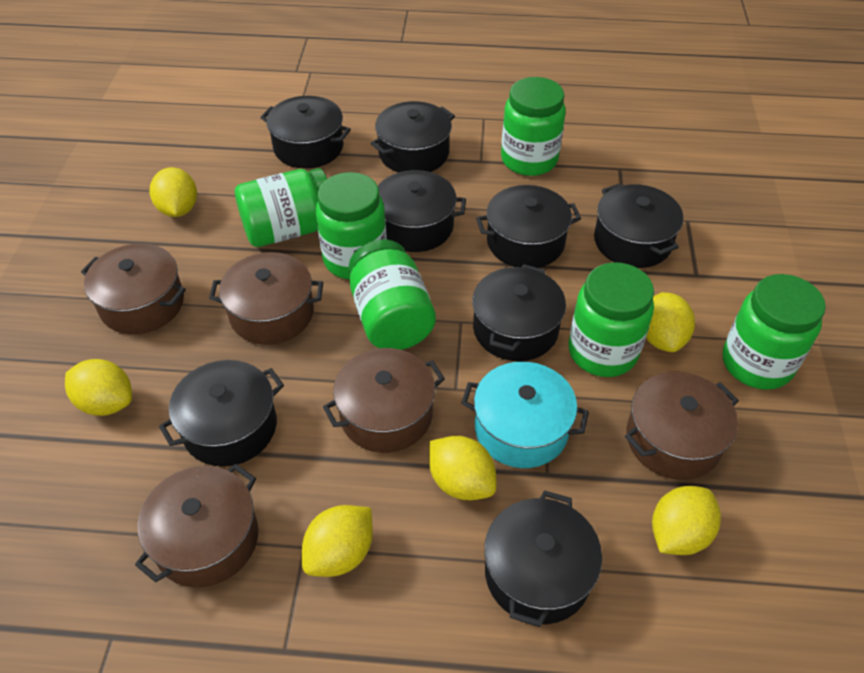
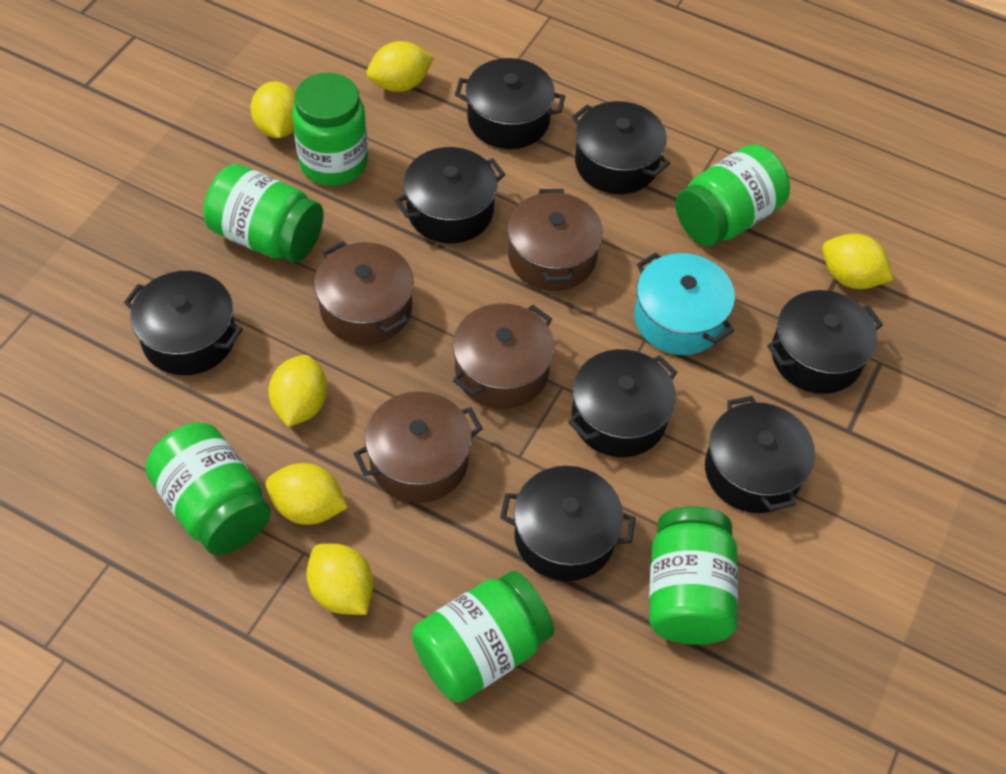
brown pot: 5 -> 4

